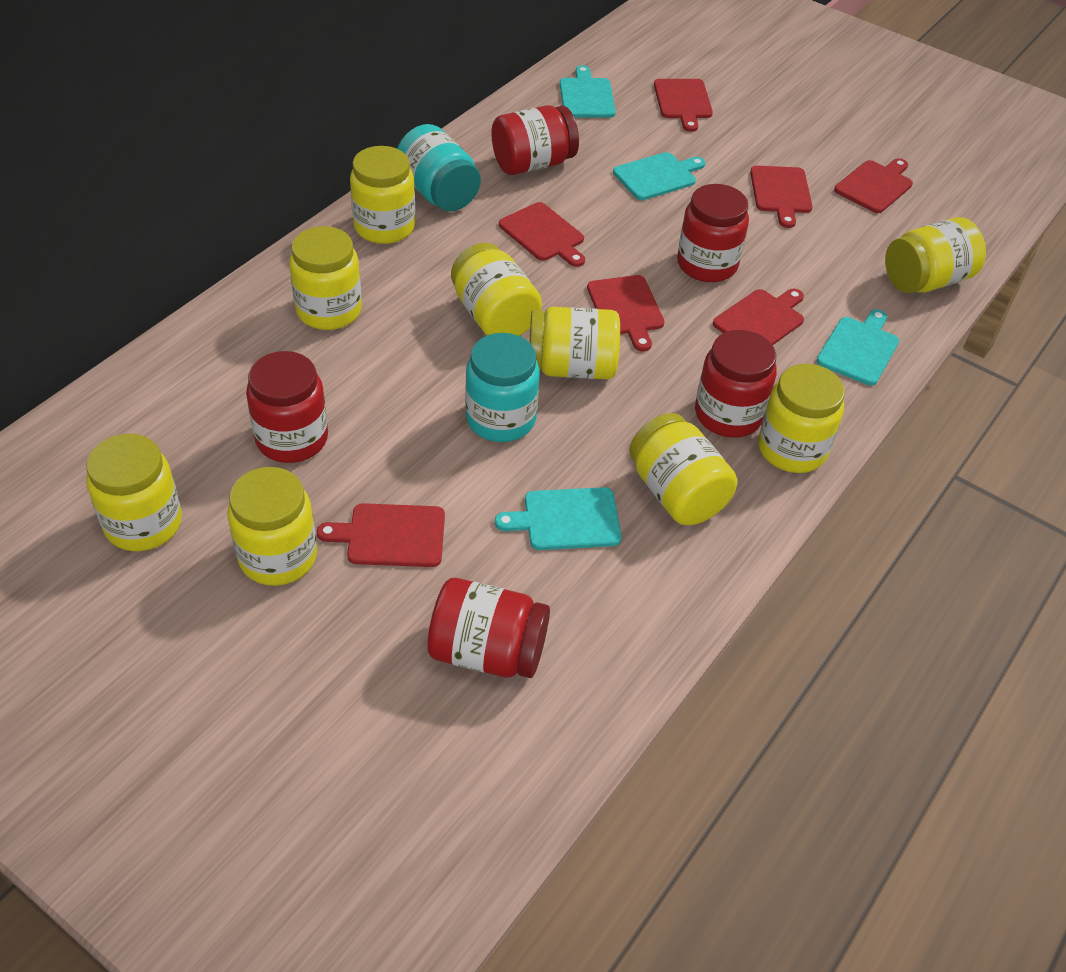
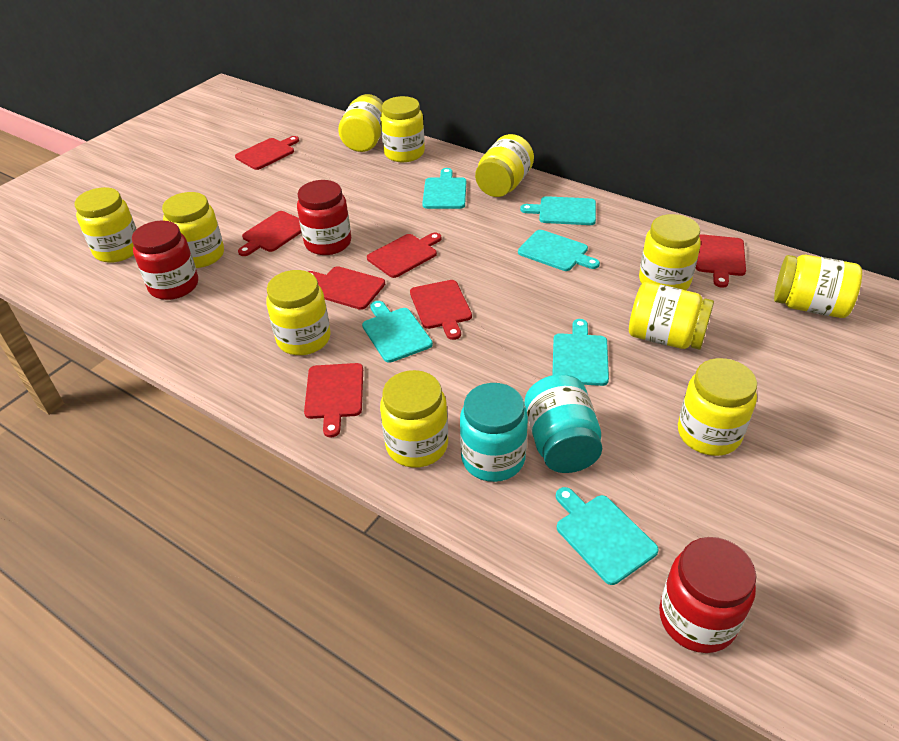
red jar: 5 -> 3
turquoise cutting board: 4 -> 6
yellow jar: 9 -> 11

